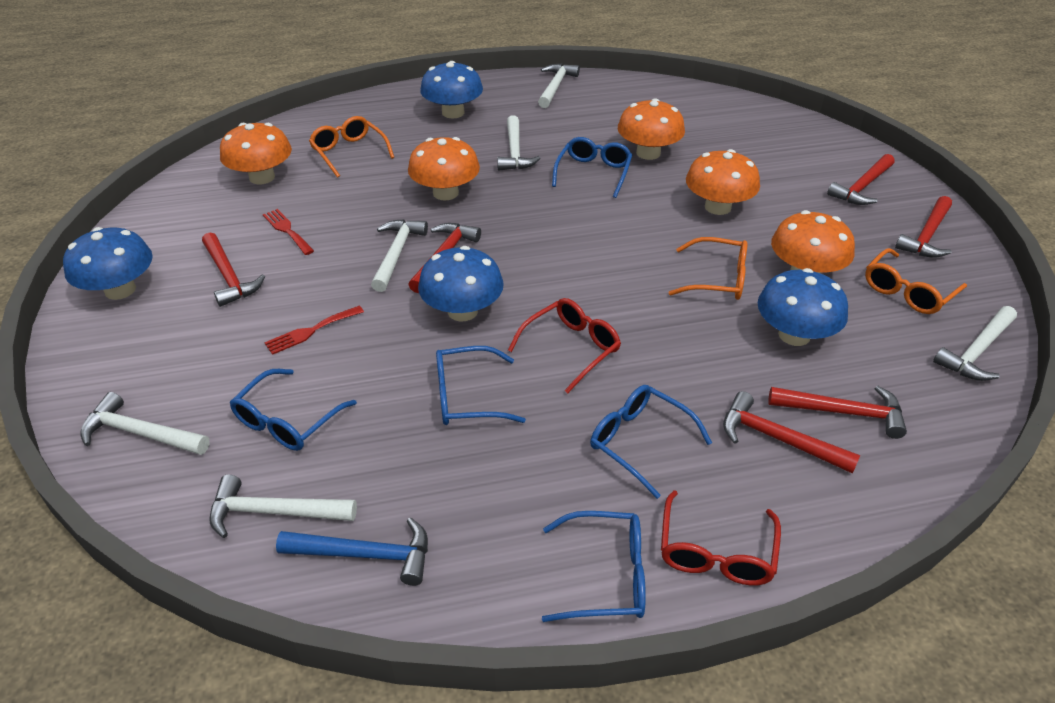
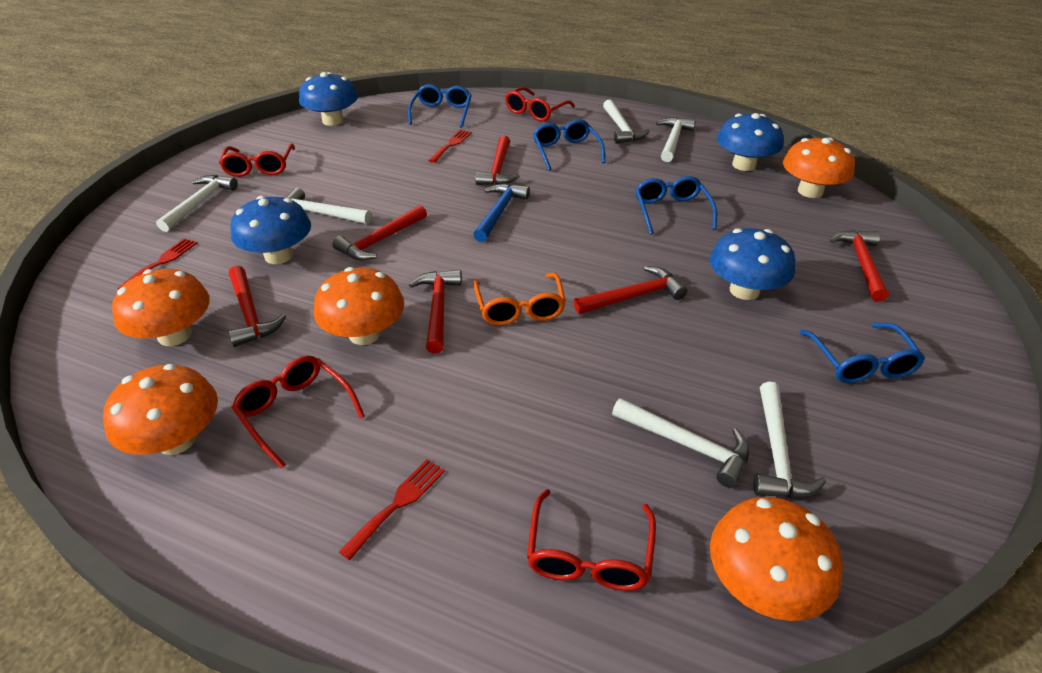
blue glasses: 5 -> 4
orange glasses: 3 -> 1
red fork: 2 -> 3
red glasses: 2 -> 4

